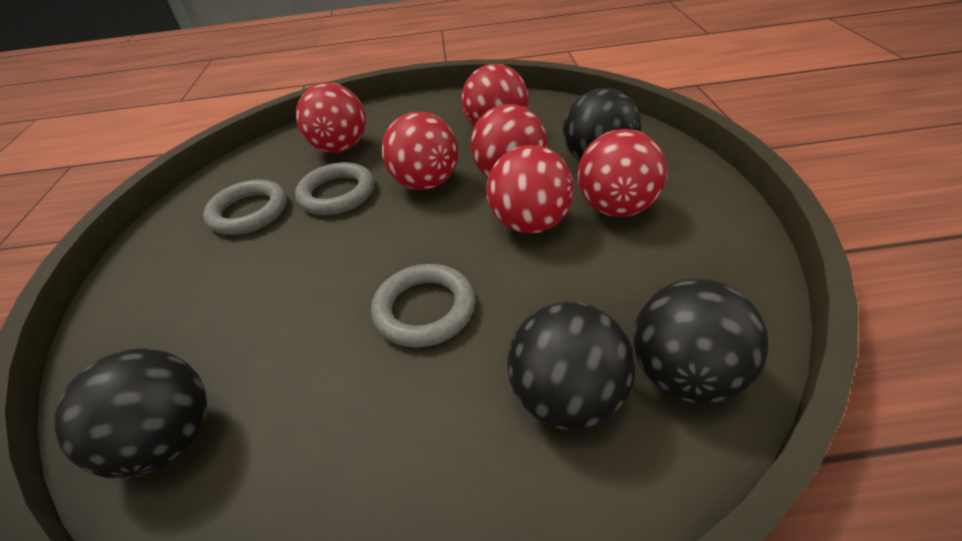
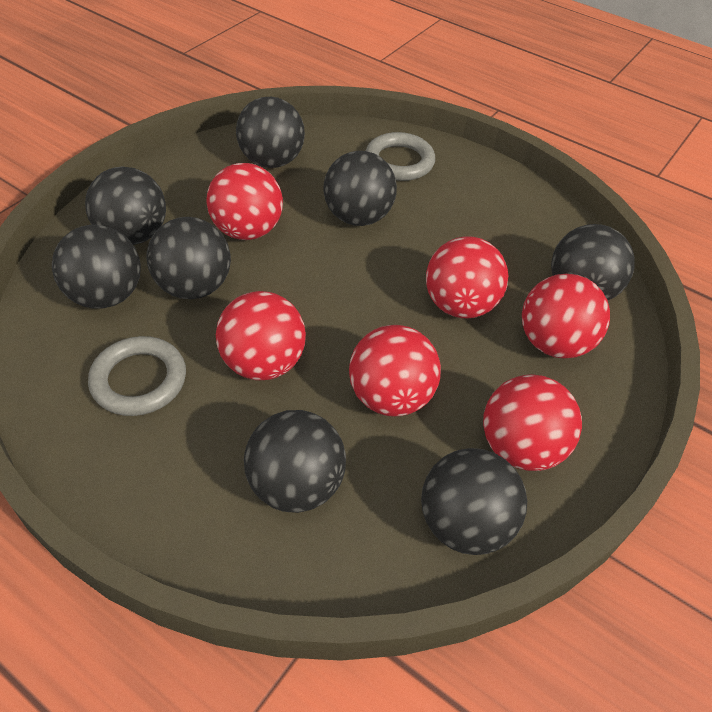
black ball: 4 -> 8
grey ring: 3 -> 2

